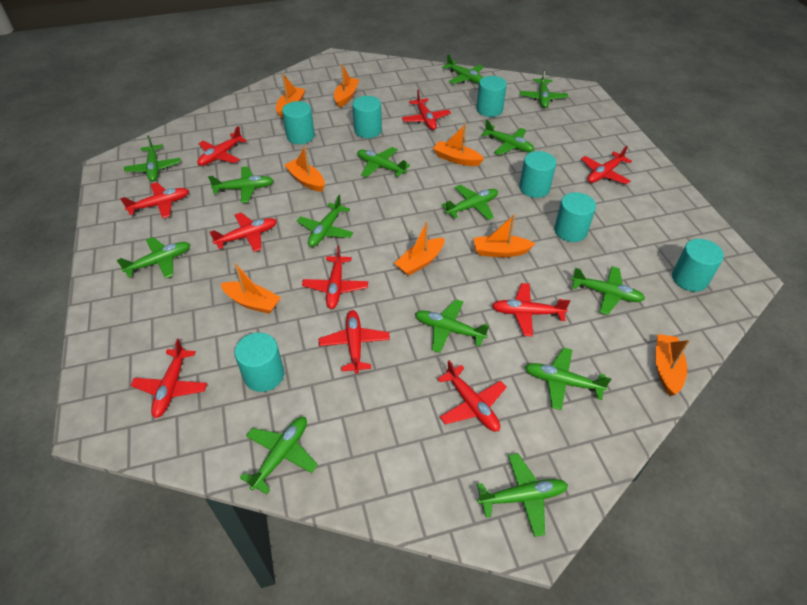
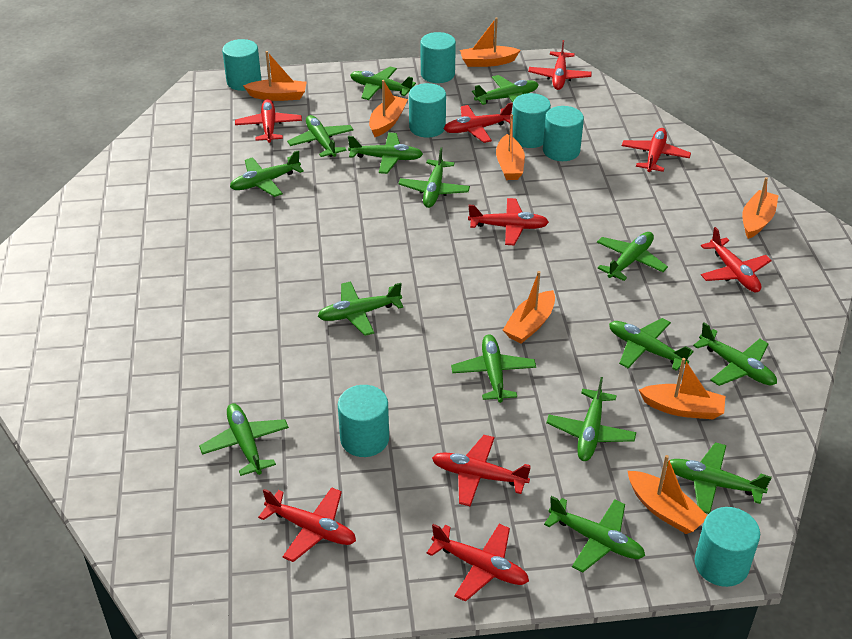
green plane: 14 -> 15
red plane: 10 -> 9

